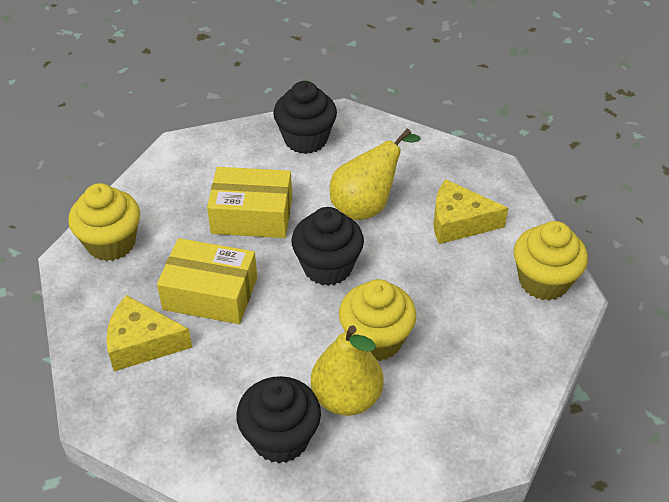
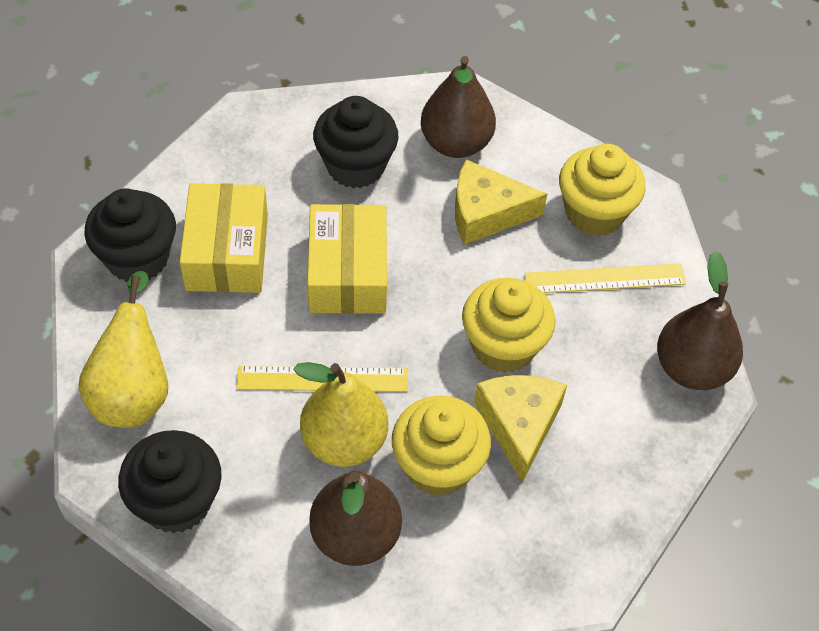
brown pear: 0 -> 3
yellow ruler: 0 -> 2

